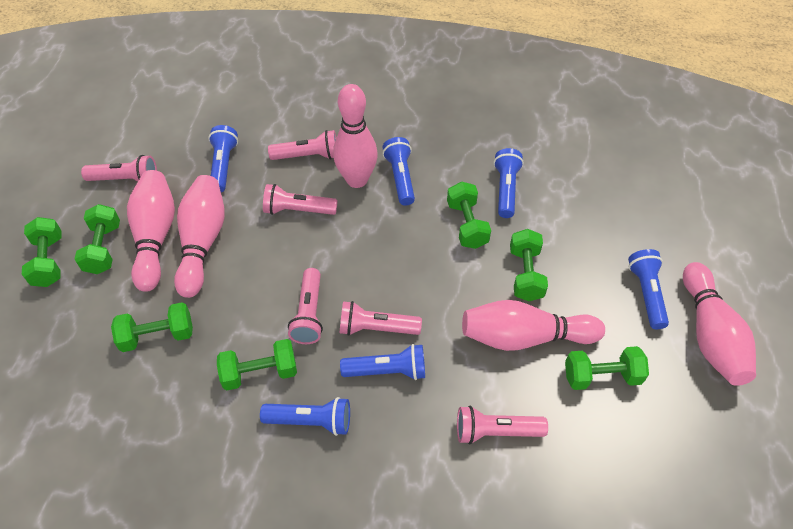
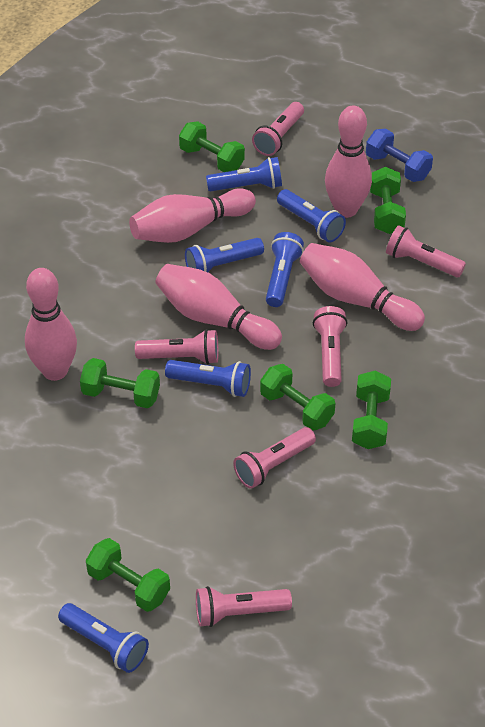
blue dumbbell: 0 -> 1
green dumbbell: 7 -> 6

